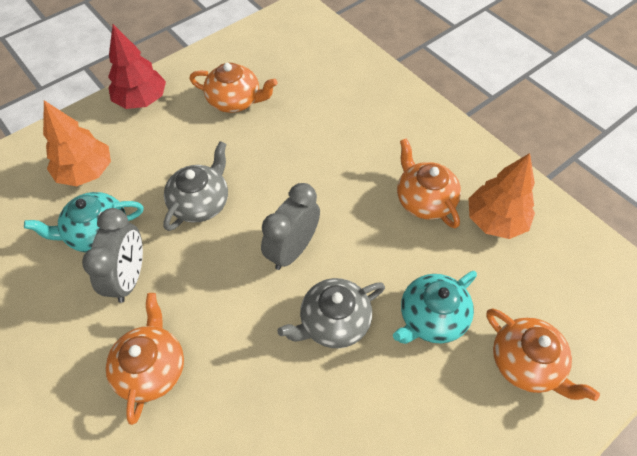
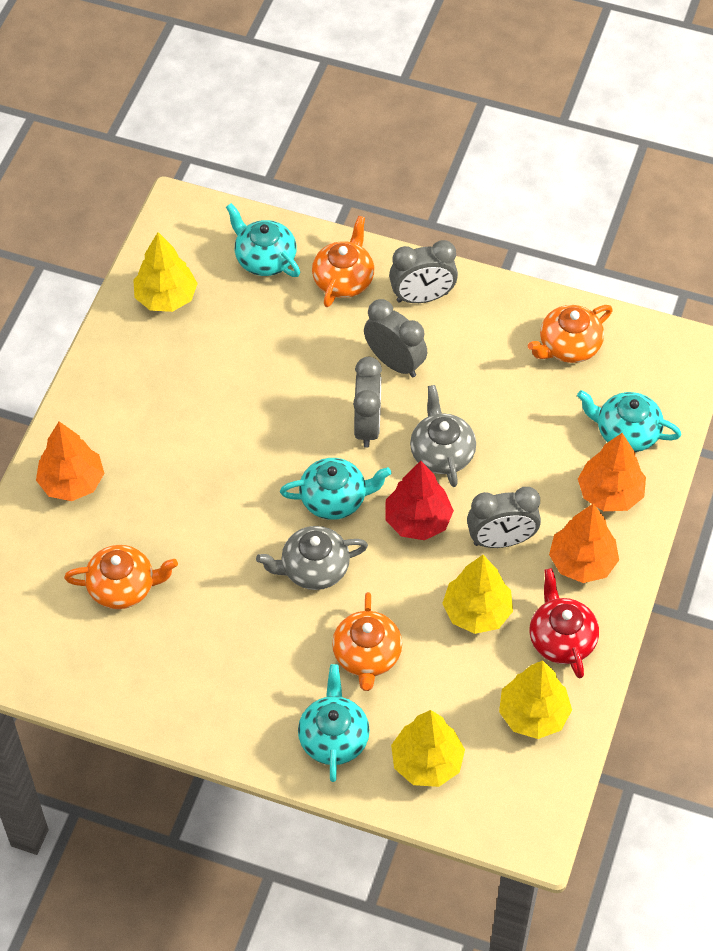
grey clock: 2 -> 4
orange tree: 2 -> 3
red teapot: 0 -> 1
turquoise teapot: 2 -> 4
yellow tree: 0 -> 4

